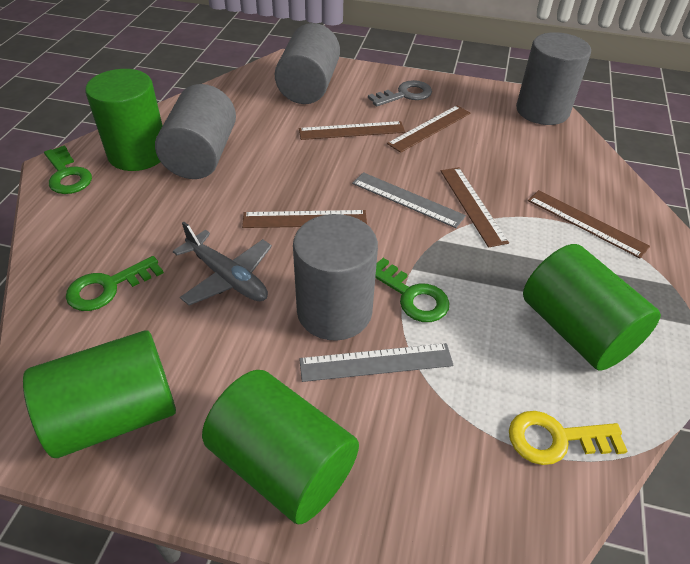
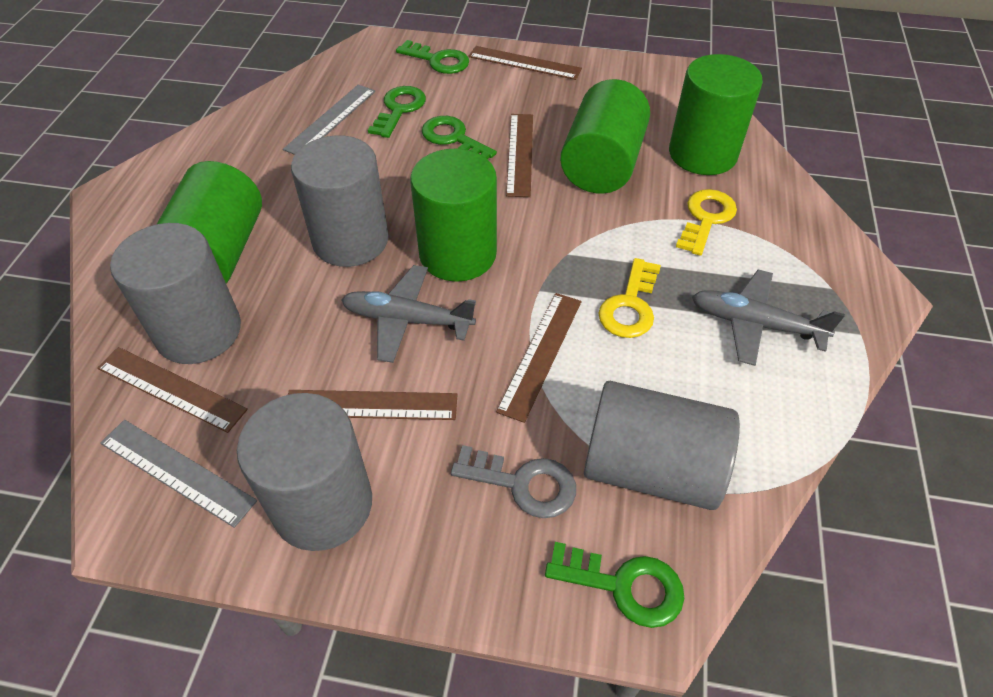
green key: 3 -> 4
grey plane: 1 -> 2
yellow key: 1 -> 2

